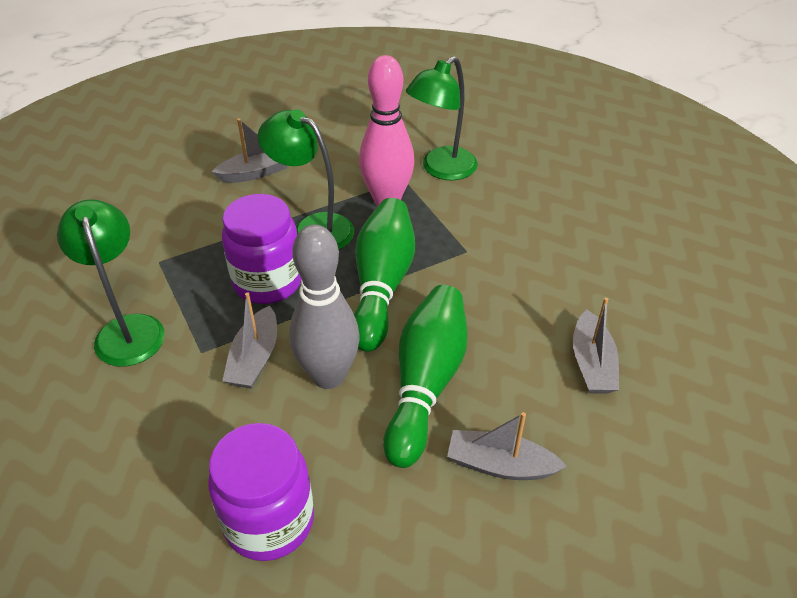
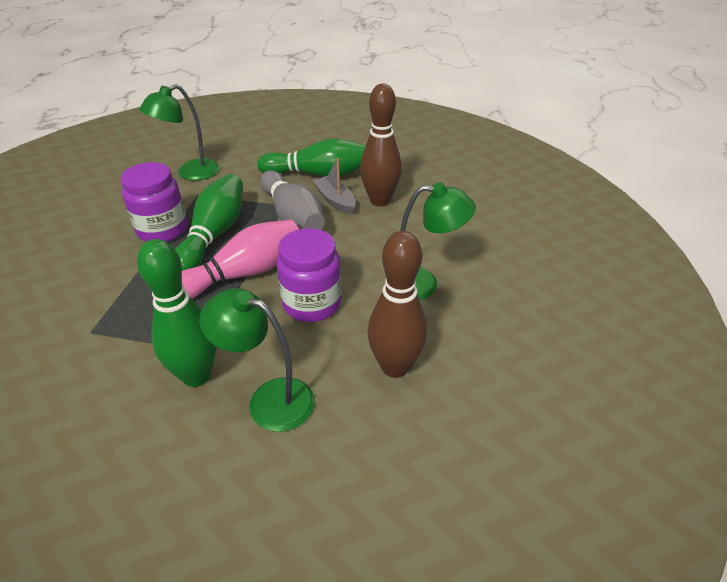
brown bowling pin: 0 -> 2
green bowling pin: 2 -> 3
grey boat: 4 -> 1

